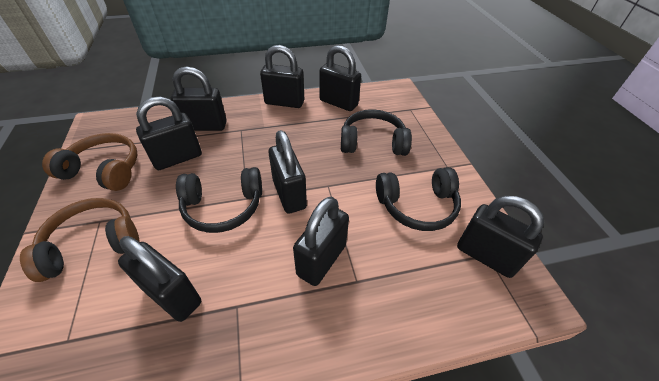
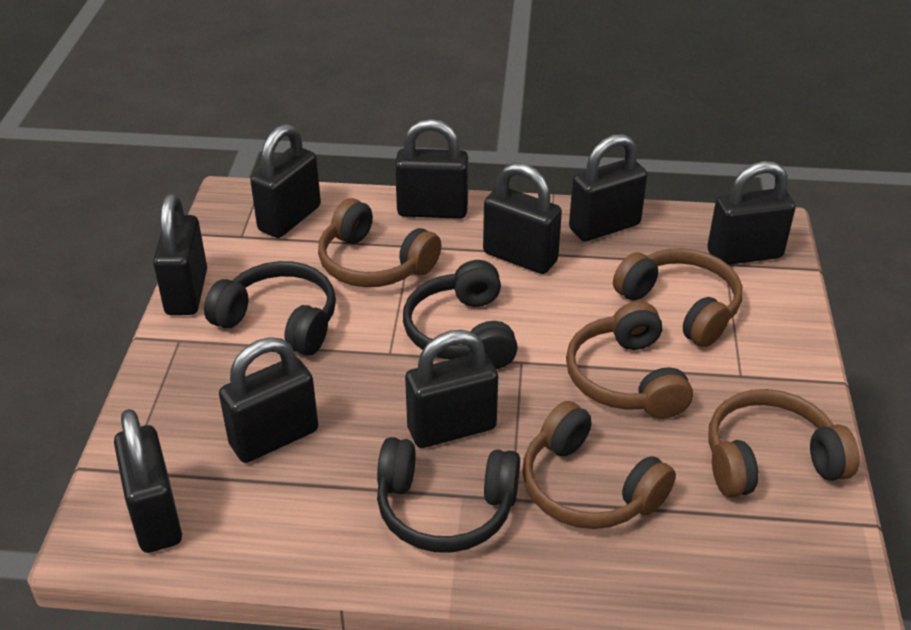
black padlock: 8 -> 9
brown headphones: 2 -> 5

